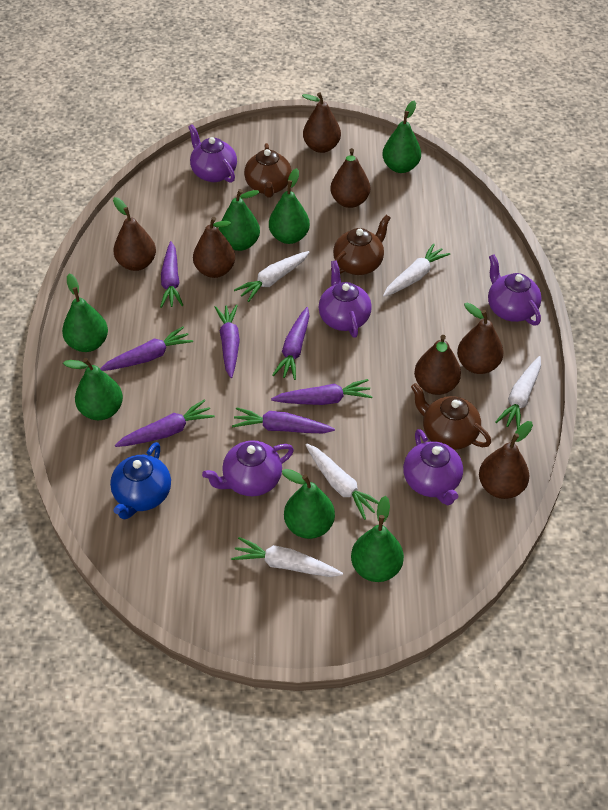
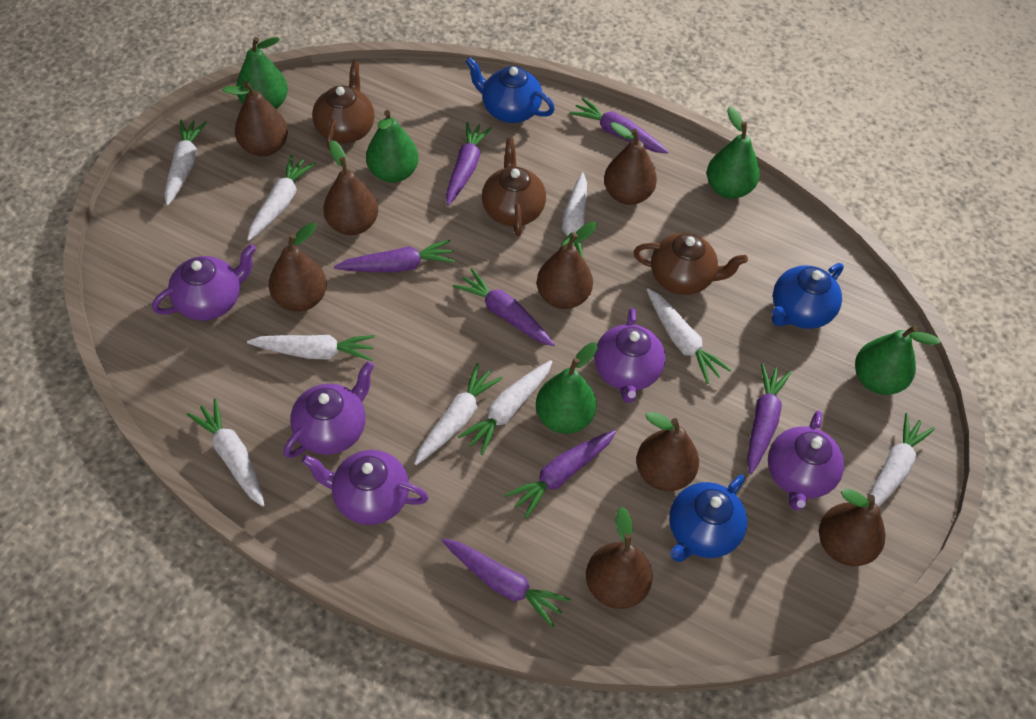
blue teapot: 1 -> 3
brown pear: 7 -> 8
green pear: 7 -> 5
white carrot: 5 -> 9

